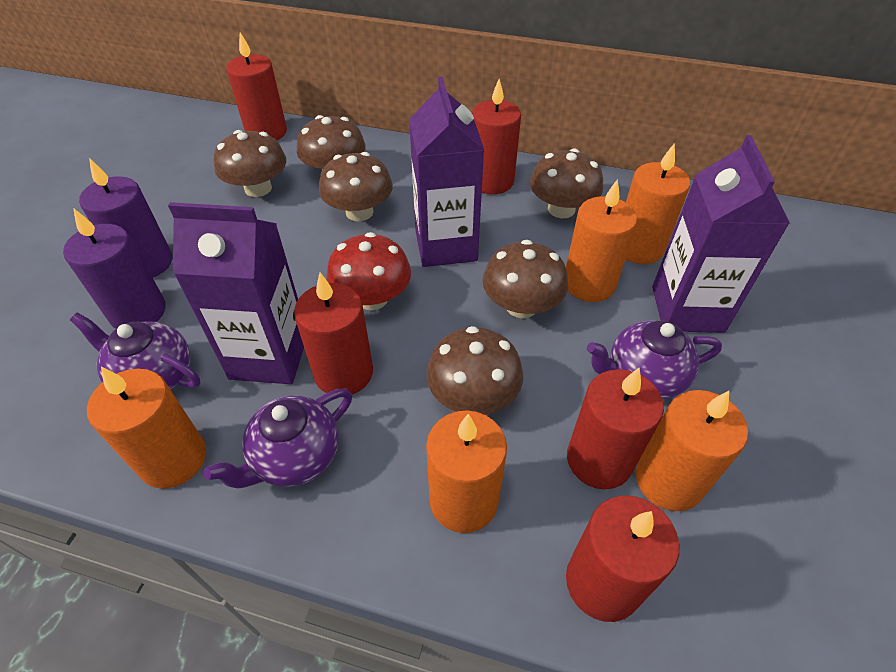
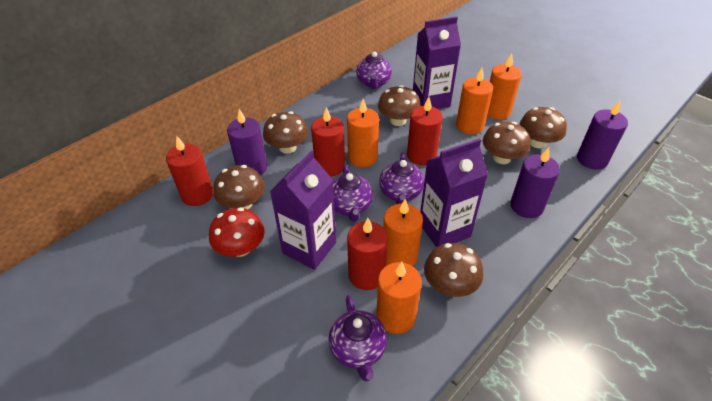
purple candle: 2 -> 3
purple teapot: 3 -> 4
red candle: 5 -> 4

